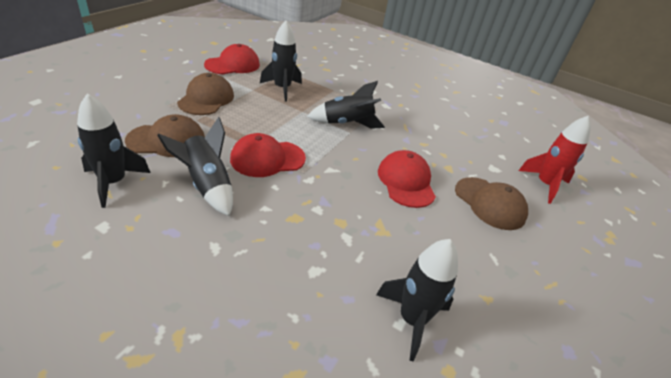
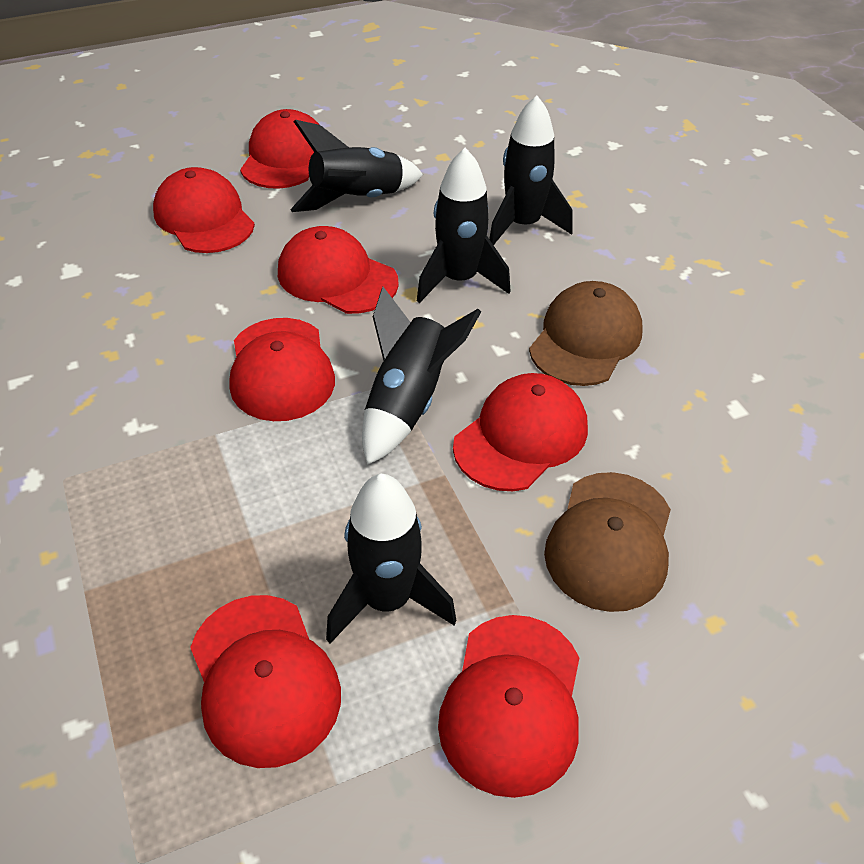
brown cap: 3 -> 2
red cap: 3 -> 7
red rocket: 1 -> 0

